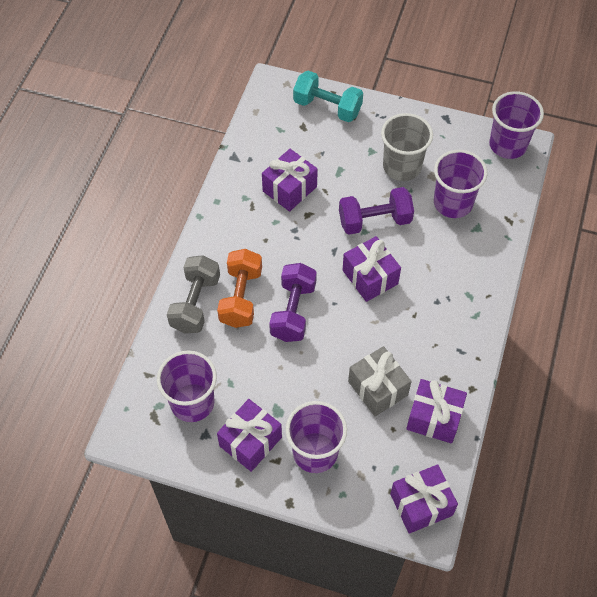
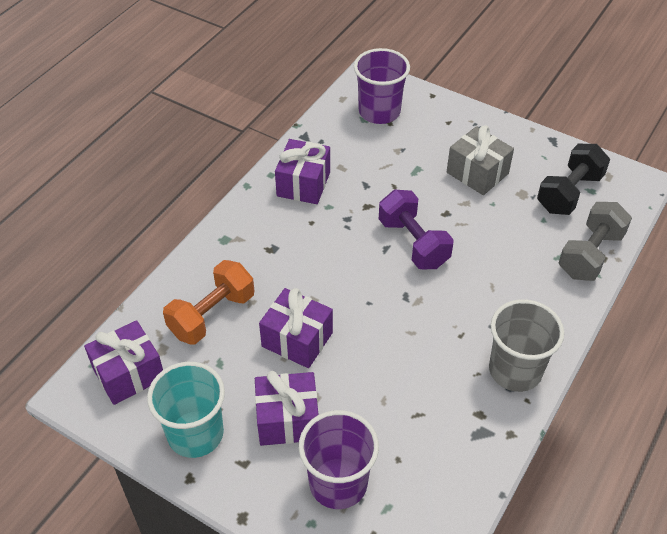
black dumbbell: 0 -> 1
purple cup: 4 -> 2
purple dumbbell: 2 -> 1
purple gift: 5 -> 4
turquoise cup: 0 -> 1
turquoise dumbbell: 1 -> 0

